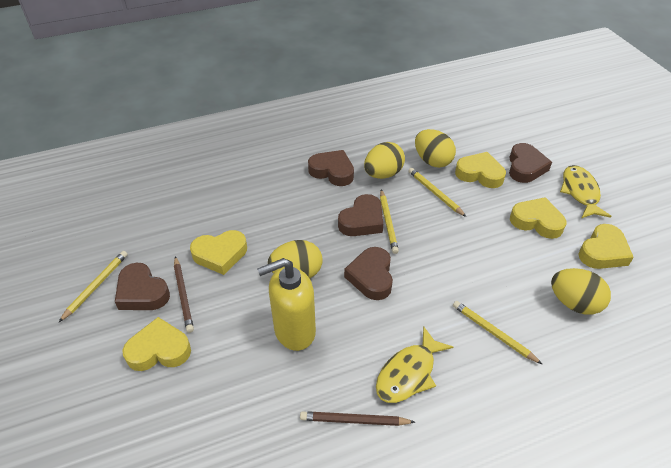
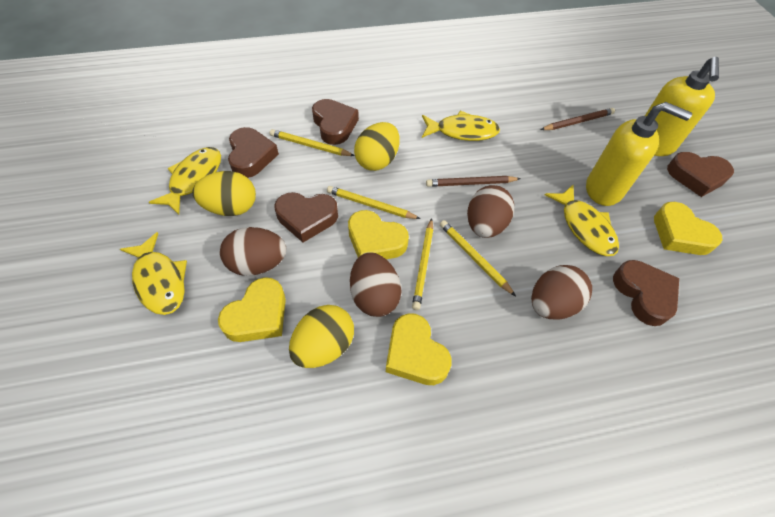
brown egg: 0 -> 4
yellow egg: 4 -> 3
yellow fish: 2 -> 4
yellow heart: 5 -> 4
yellow soap dispenser: 1 -> 2

